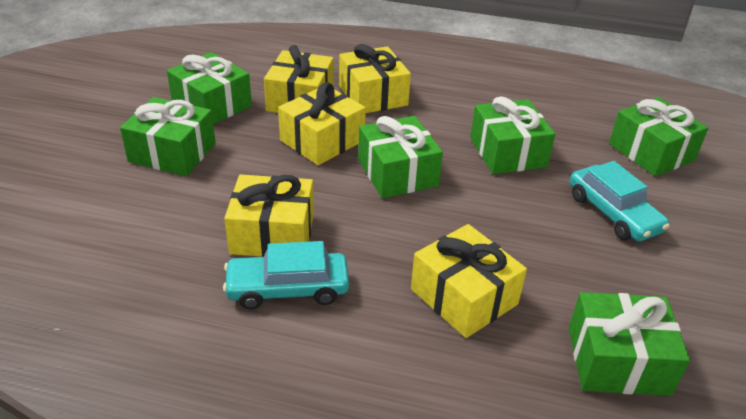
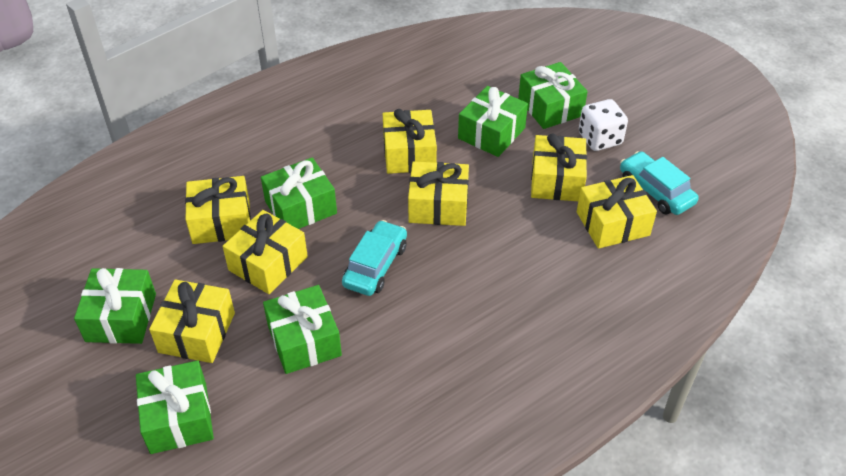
white dice: 0 -> 1
yellow gift: 5 -> 7

